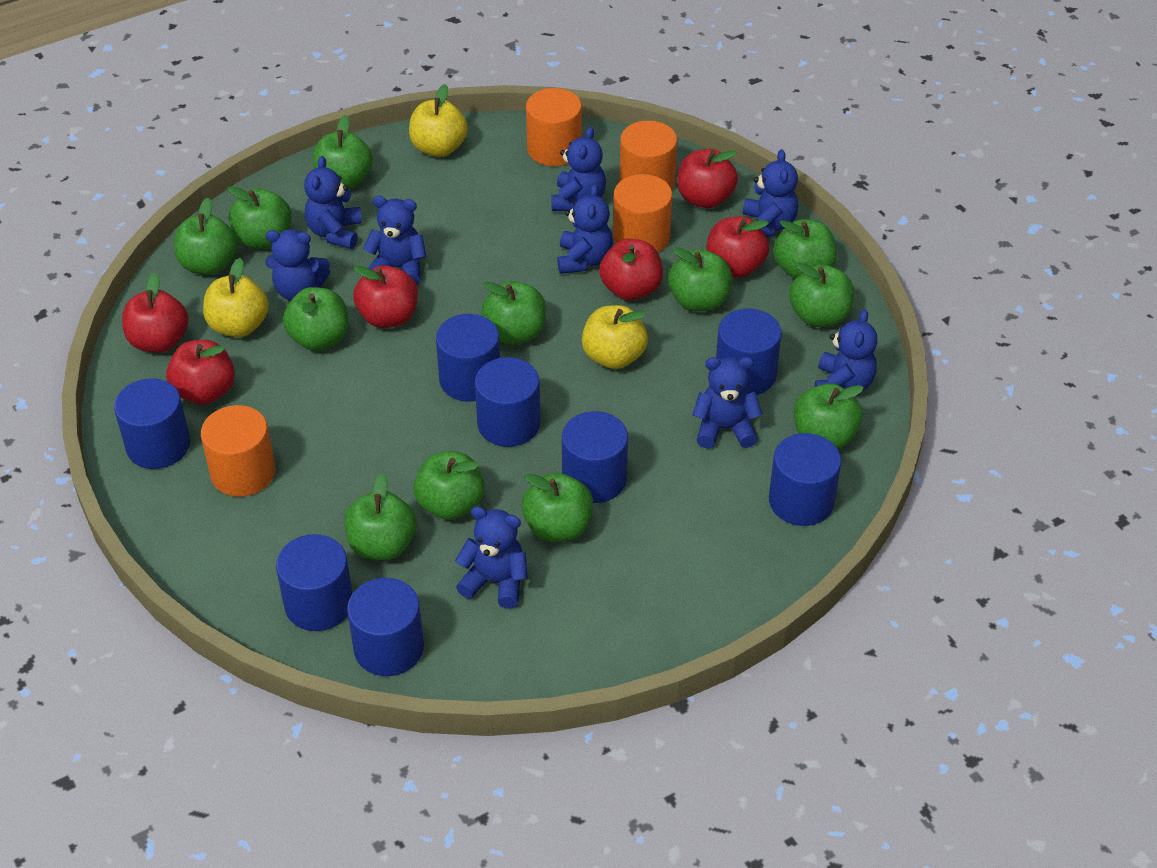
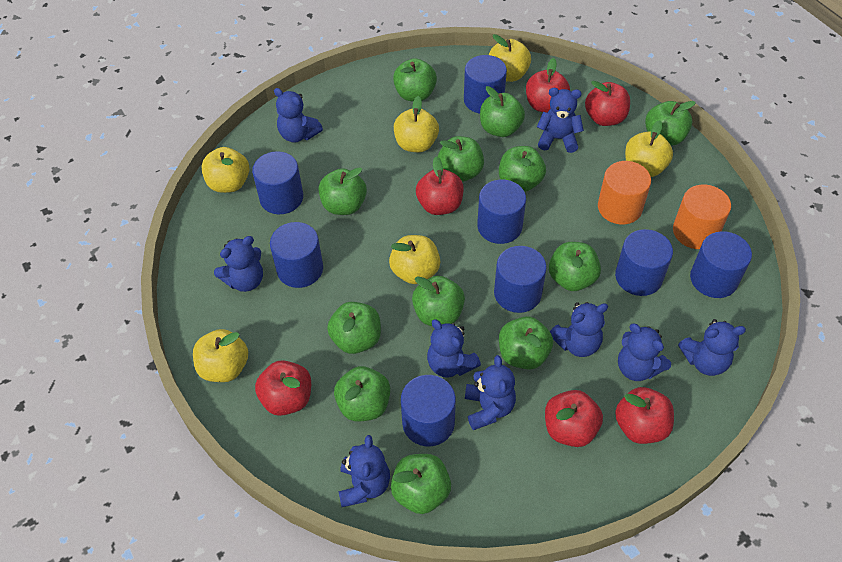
orange cylinder: 4 -> 2
yellow apple: 3 -> 6

